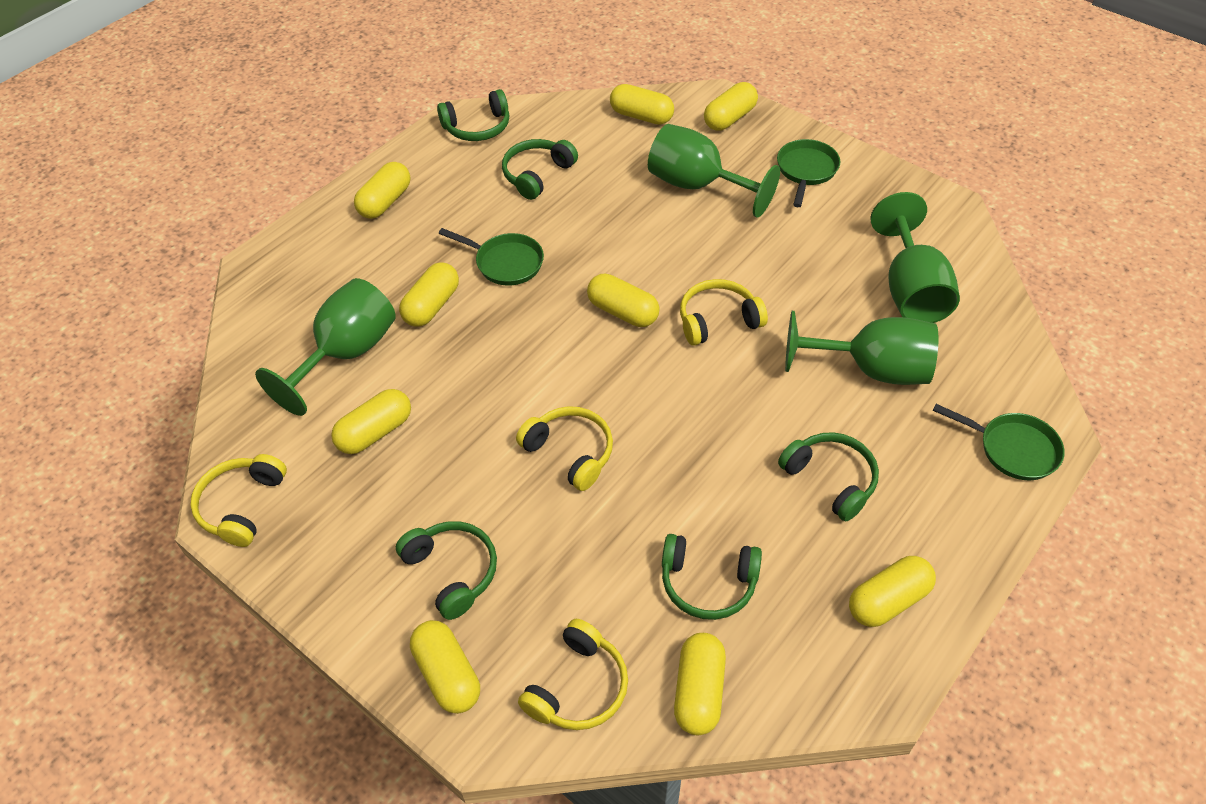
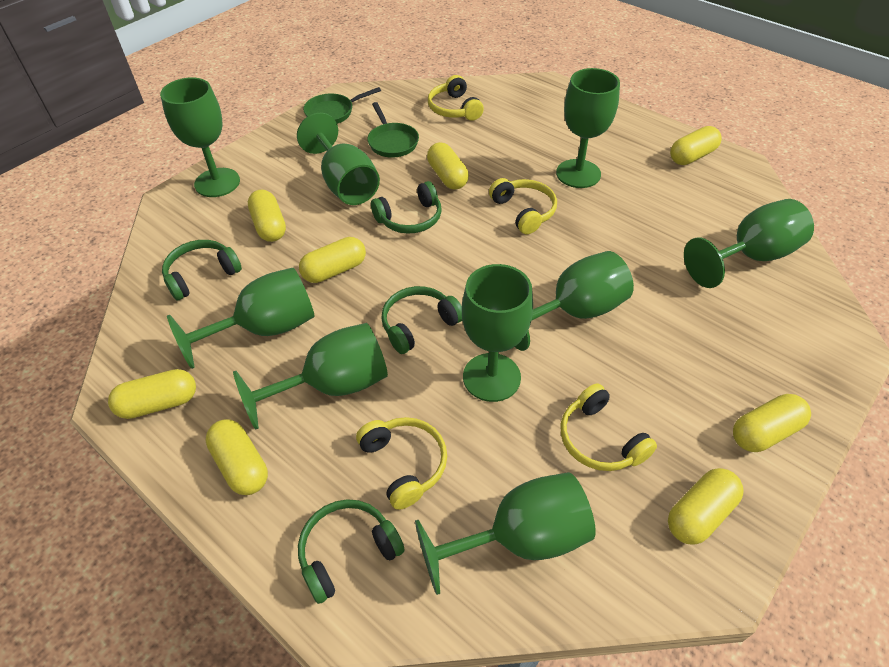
green goblet: 4 -> 9
green headphones: 5 -> 4
green pan: 3 -> 2
yellow capsule: 9 -> 8

